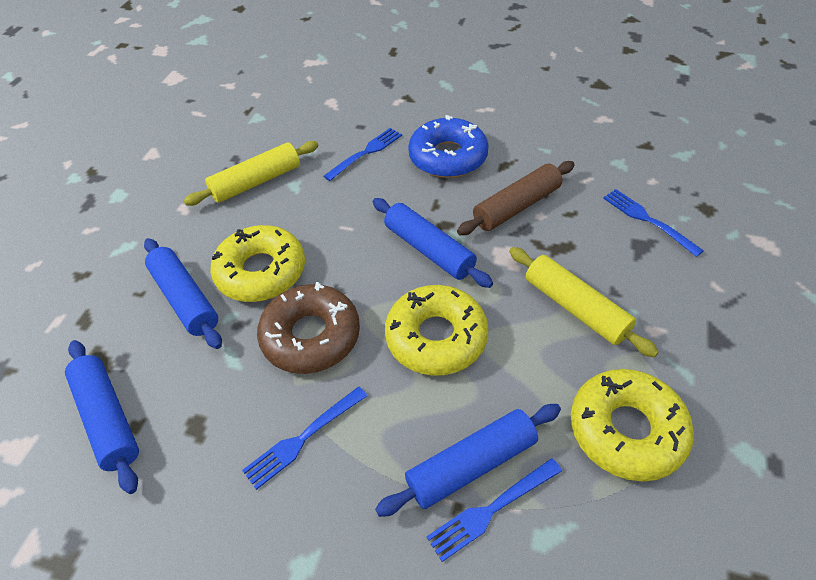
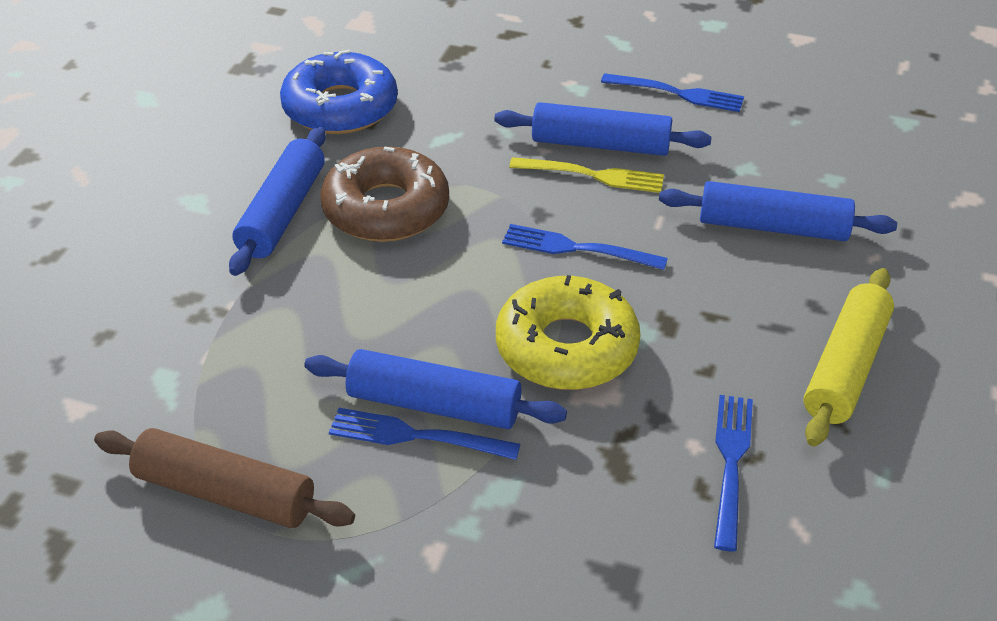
yellow donut: 3 -> 1
yellow fork: 0 -> 1
yellow rolling pin: 2 -> 1

